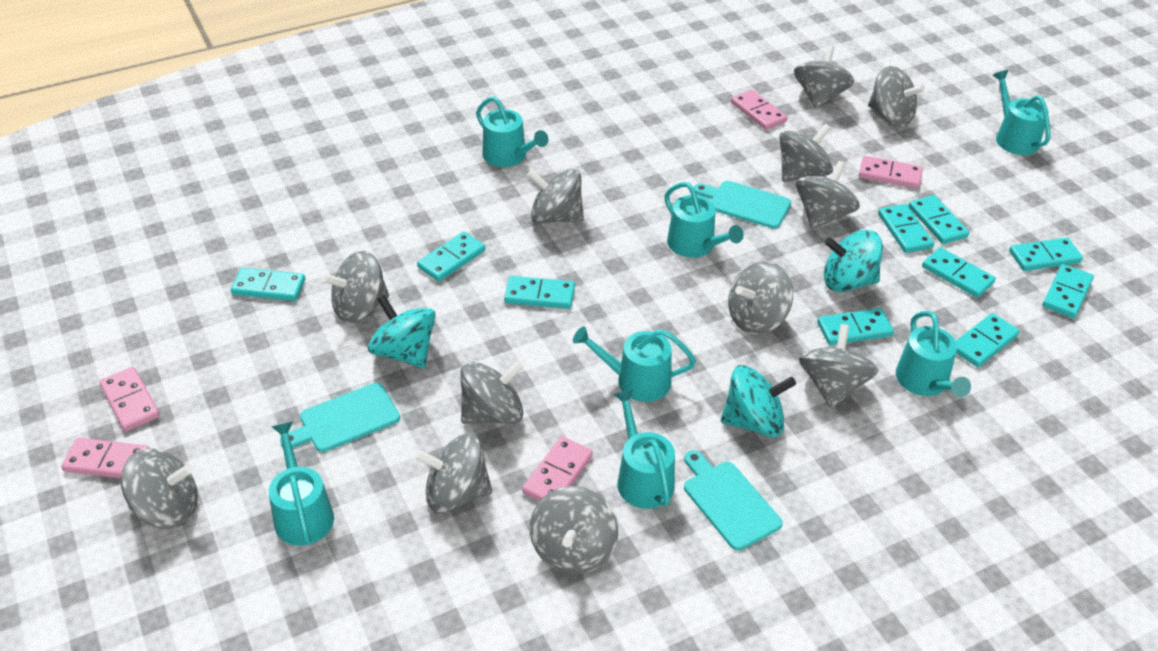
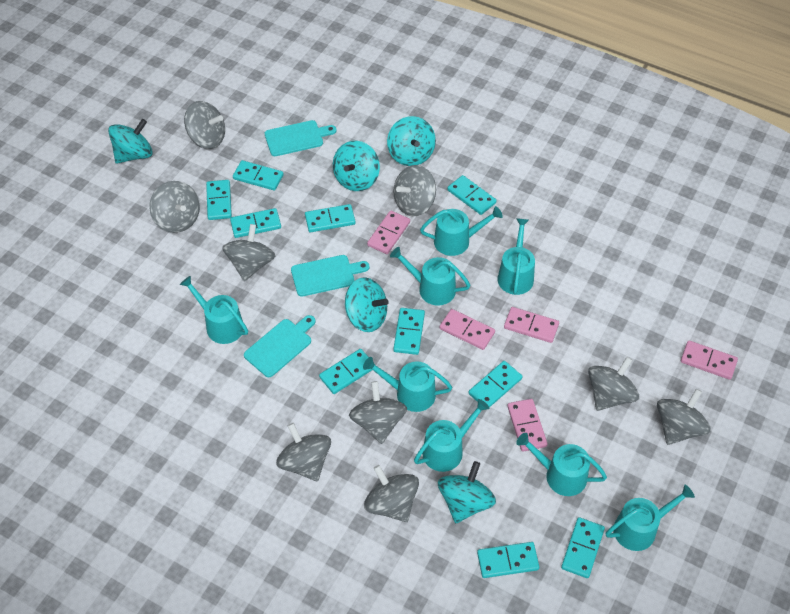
grey spinning top: 12 -> 9
turquoise spinning top: 3 -> 5
turquoise watering can: 7 -> 8

